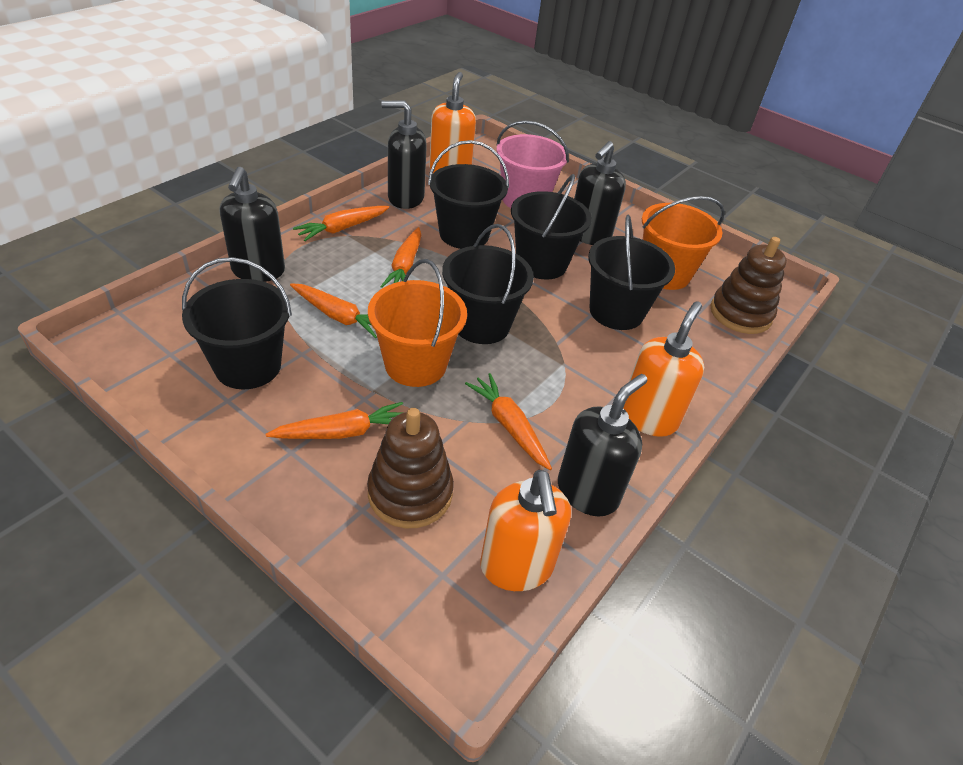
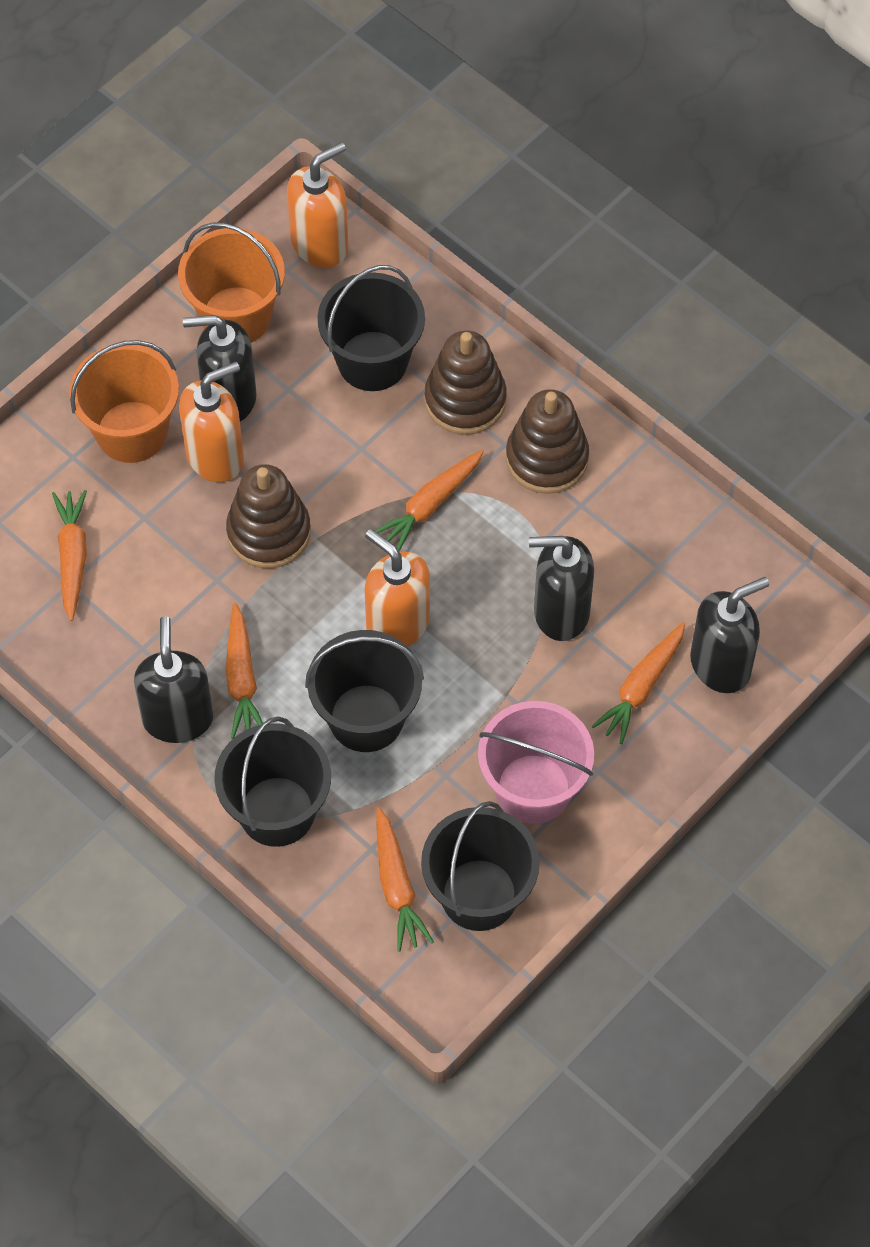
black bucket: 5 -> 4
brown stacking toy: 2 -> 3

